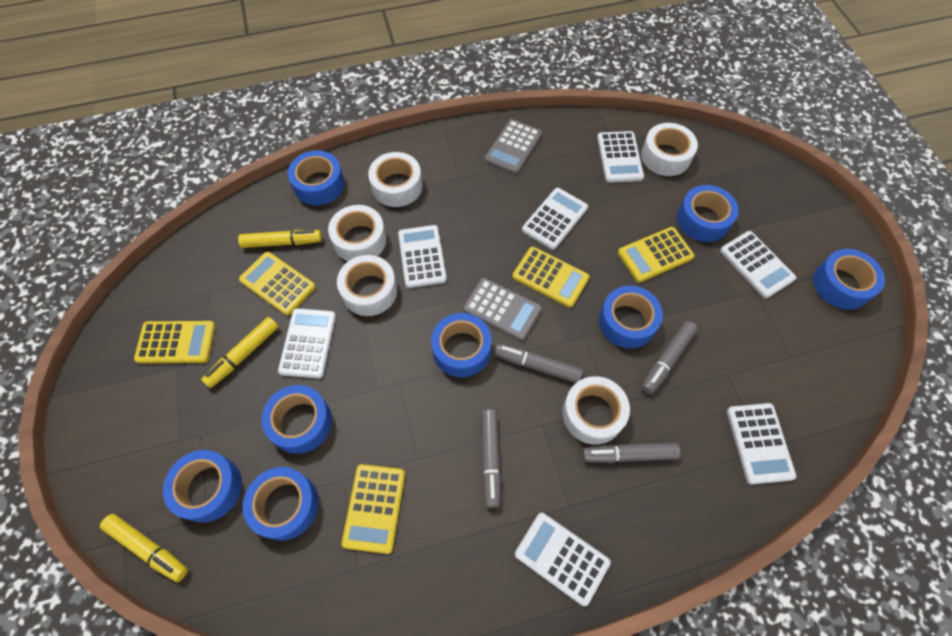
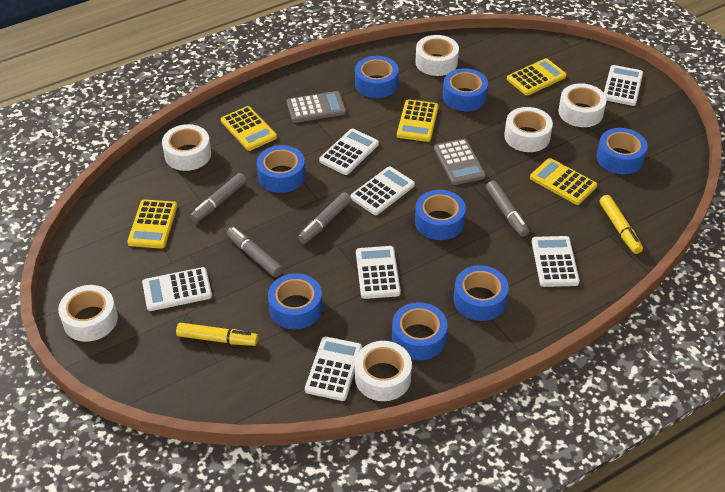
white tape: 5 -> 6
yellow marker: 3 -> 2

